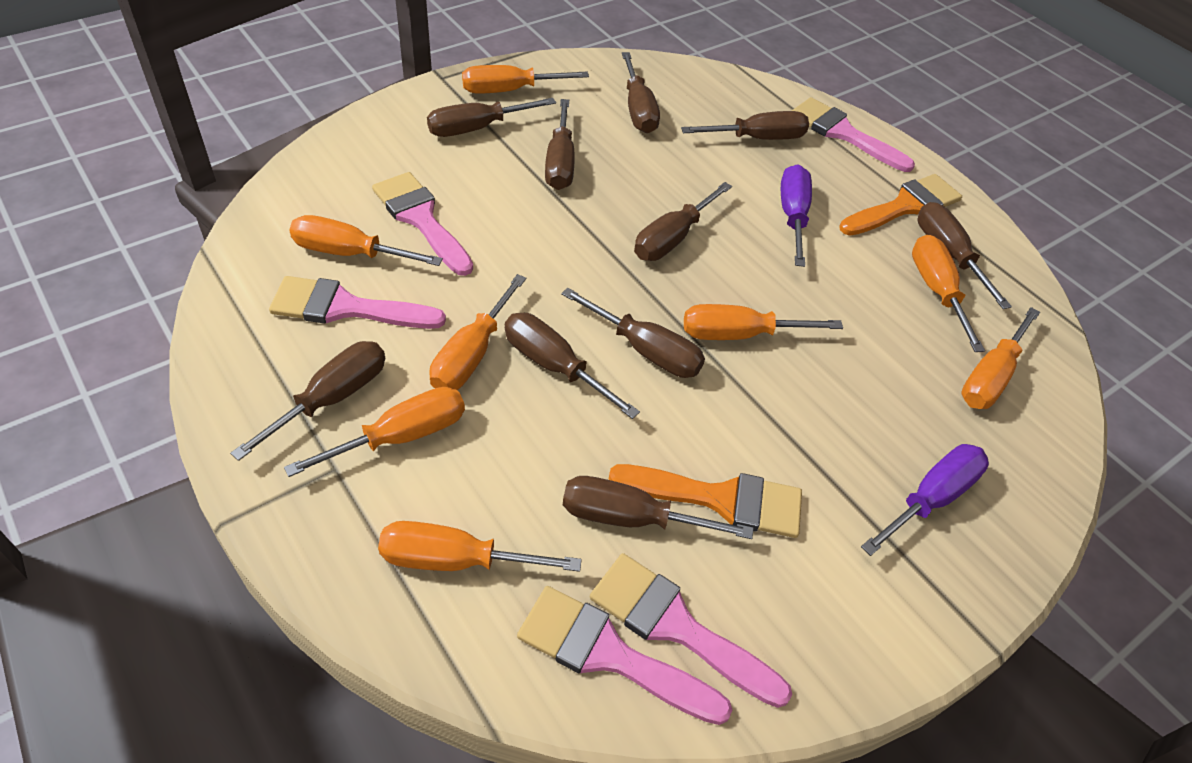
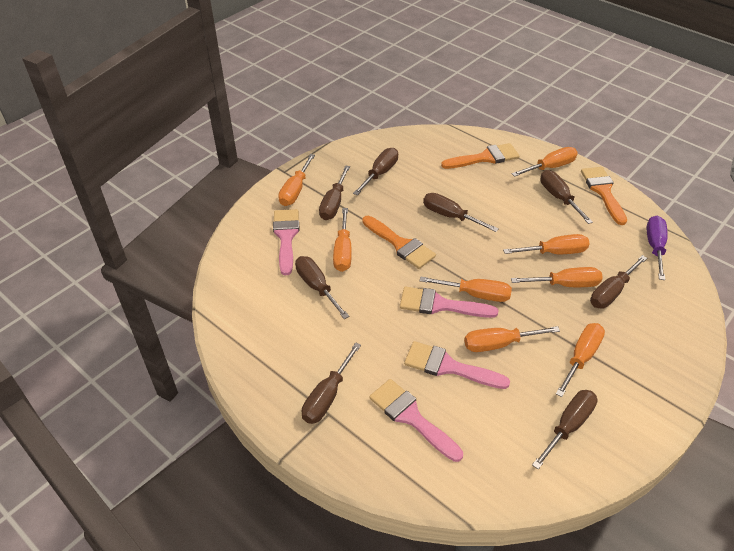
brown screwdriver: 10 -> 8
orange brush: 2 -> 3
pink brush: 5 -> 4
purple screwdriver: 2 -> 1

